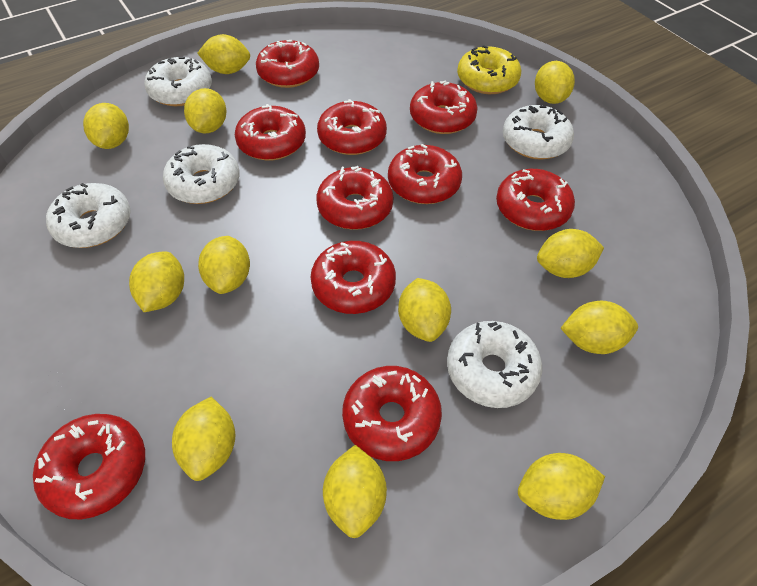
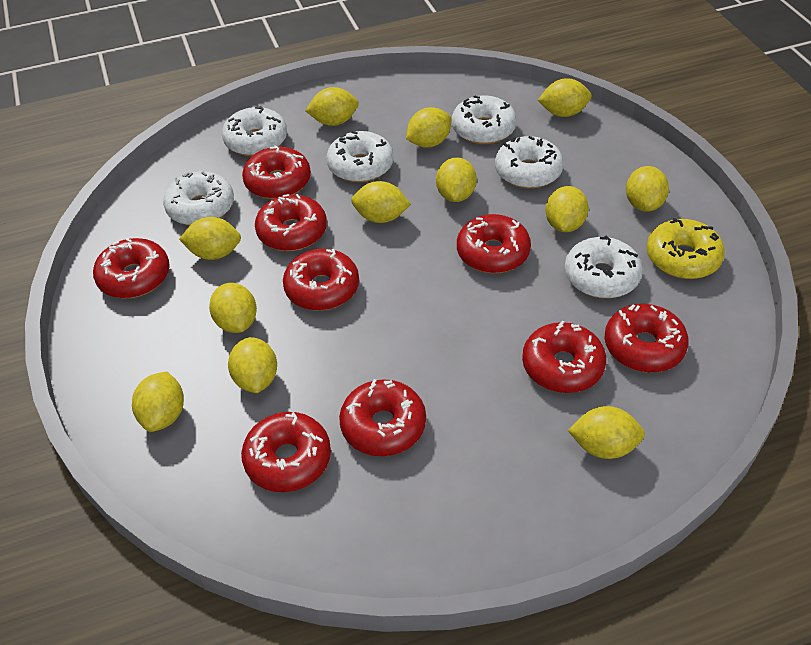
red donut: 10 -> 9
white donut: 5 -> 6

